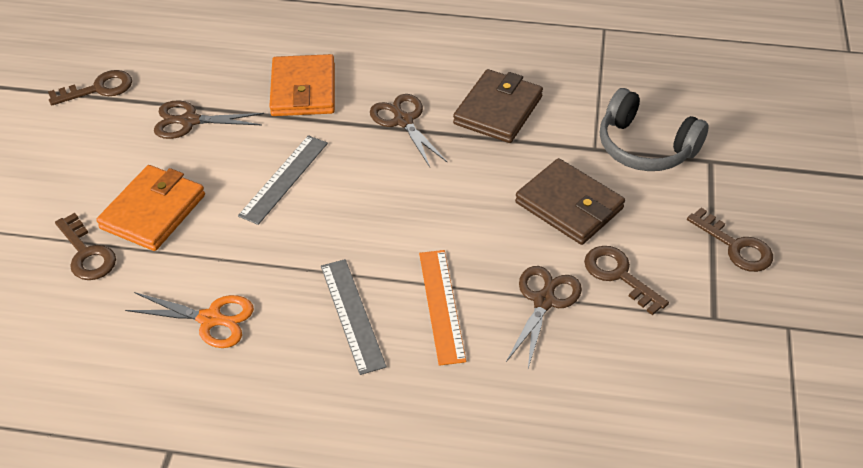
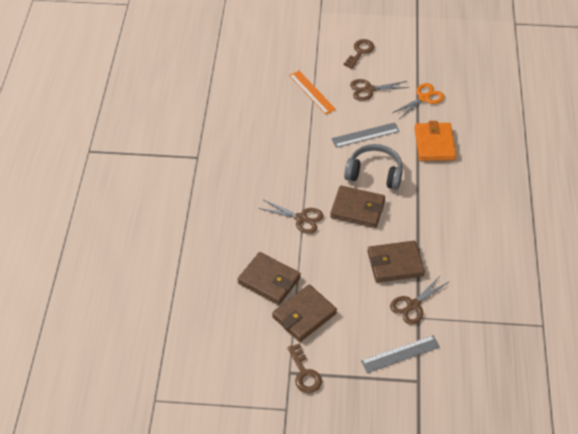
brown key: 4 -> 2
brown wallet: 2 -> 4
orange wallet: 2 -> 1

